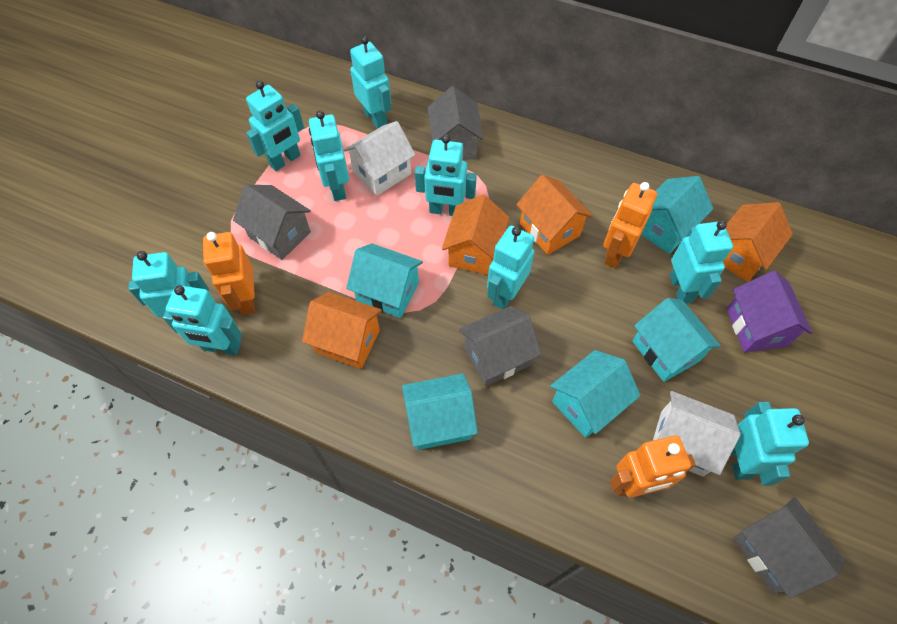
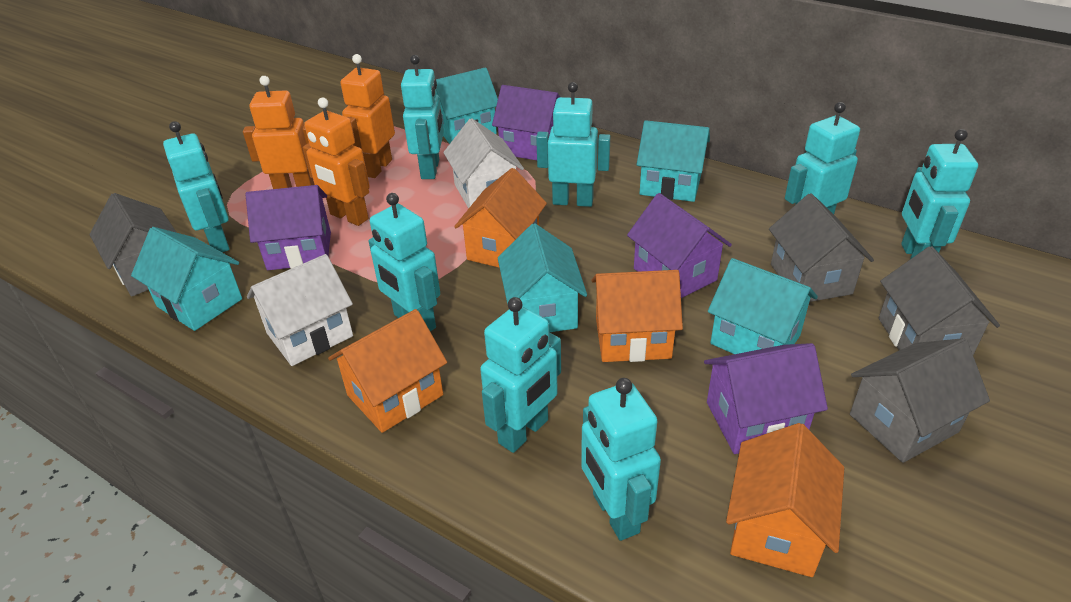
purple house: 1 -> 4
turquoise robot: 9 -> 8

